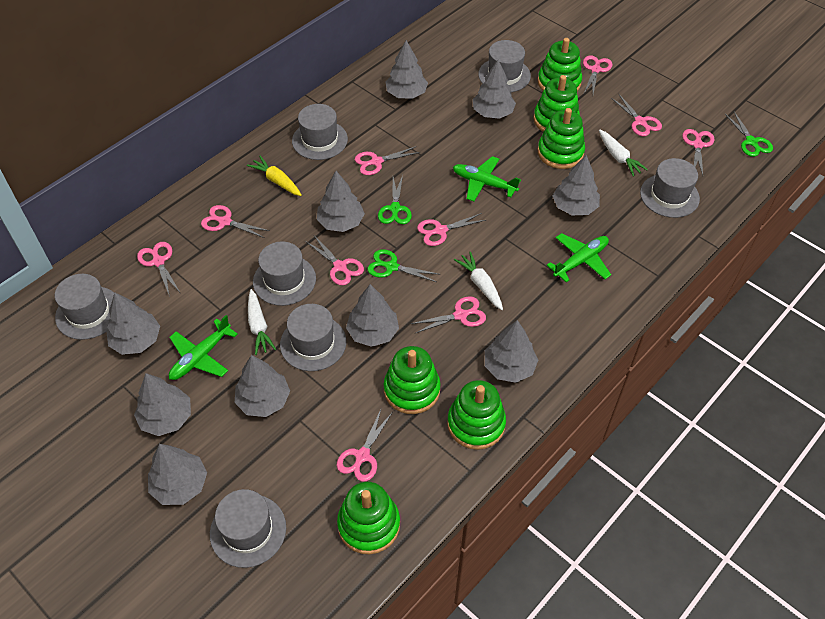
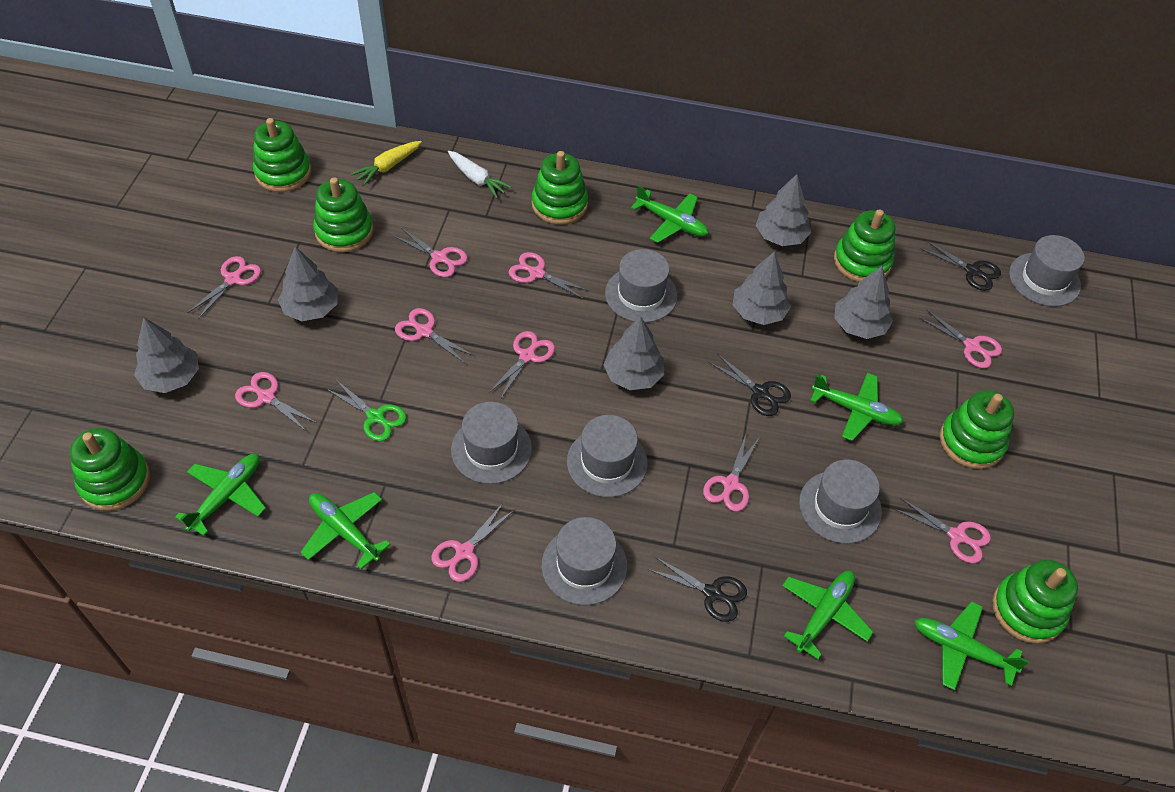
black scissors: 0 -> 3
green plane: 3 -> 6
green scissors: 3 -> 1
green stacking toy: 6 -> 7
grey hat: 7 -> 6
grey tree: 10 -> 6
white carrot: 3 -> 1

